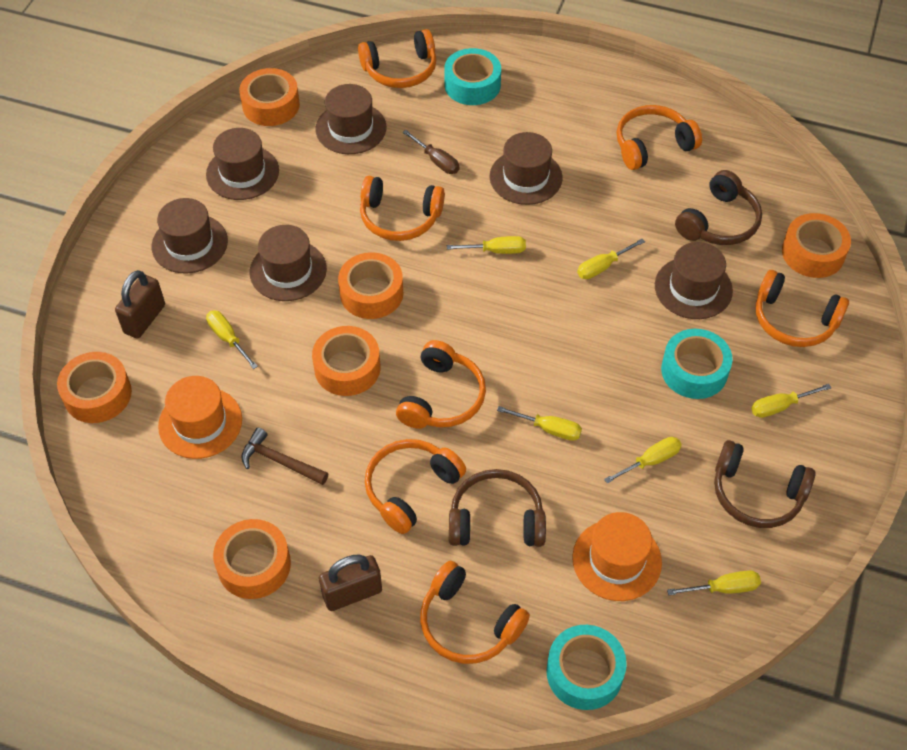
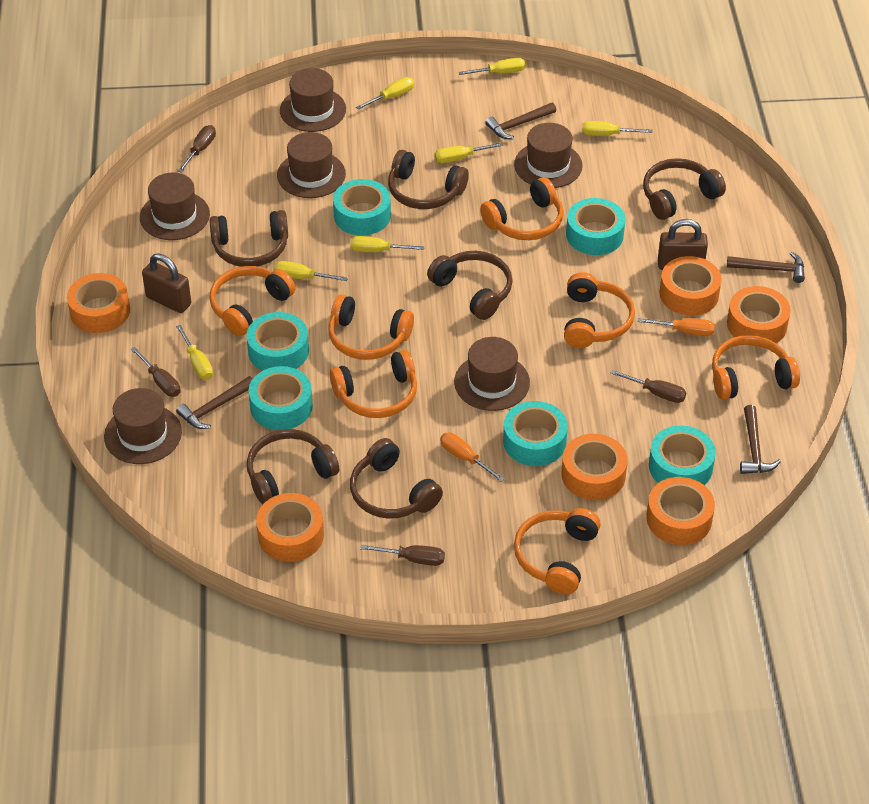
brown hammer: 1 -> 4
brown headphones: 3 -> 6
brown screwdriver: 1 -> 4
orange hat: 2 -> 0
orange screwdriver: 0 -> 2
turquoise tape: 3 -> 6

